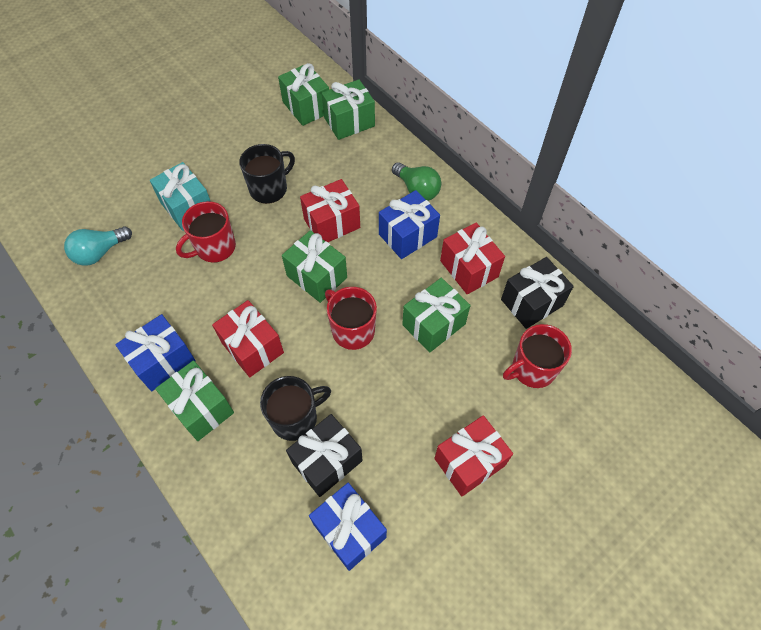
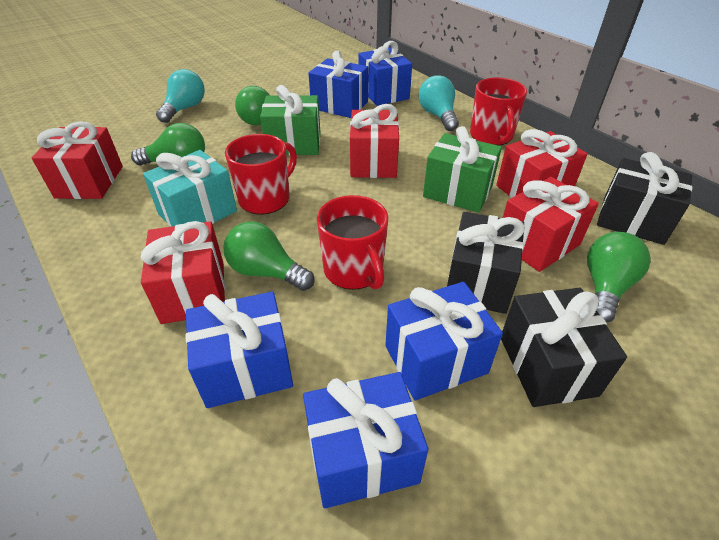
black gift: 2 -> 3
black mug: 2 -> 0
blue gift: 3 -> 5
green gift: 5 -> 2
green light bulb: 1 -> 4
red gift: 4 -> 5
turquoise light bulb: 1 -> 2

